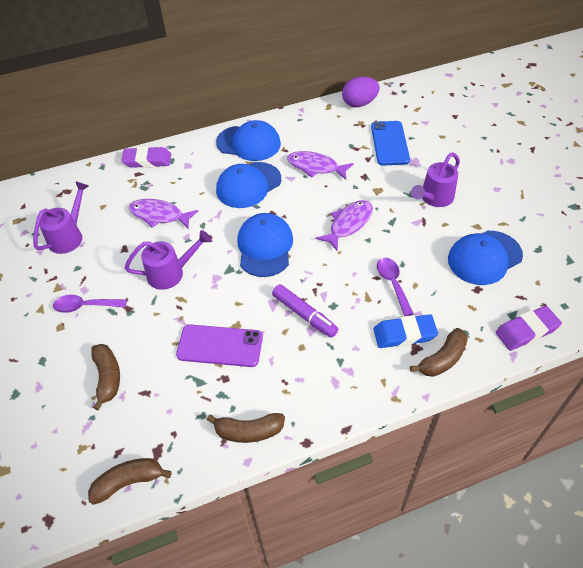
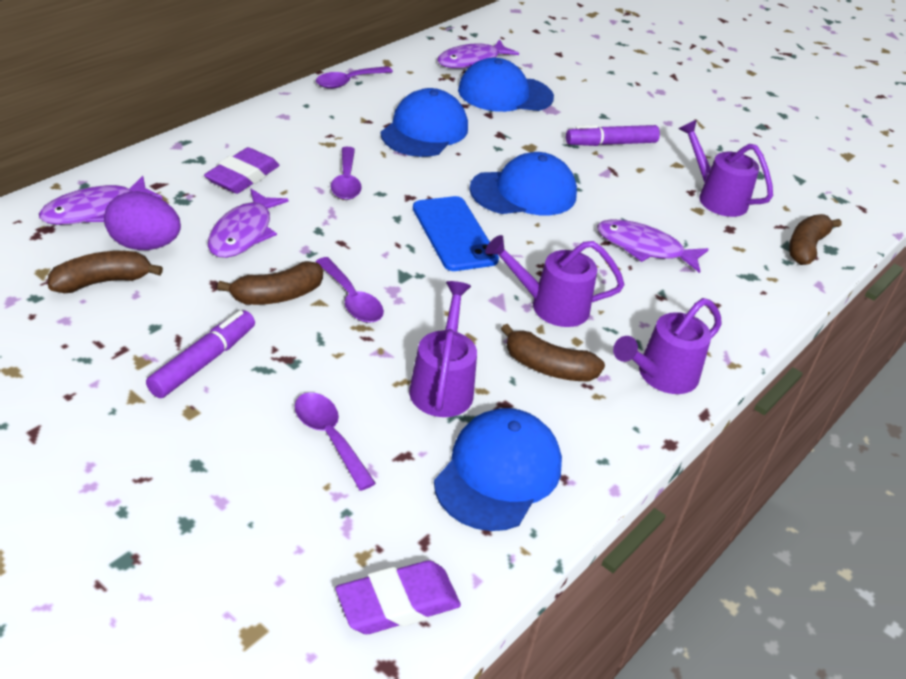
blue eraser: 1 -> 0
purple fish: 3 -> 4
purple marker: 1 -> 2
purple phone: 1 -> 0
purple spoon: 2 -> 4
purple watering can: 3 -> 4

